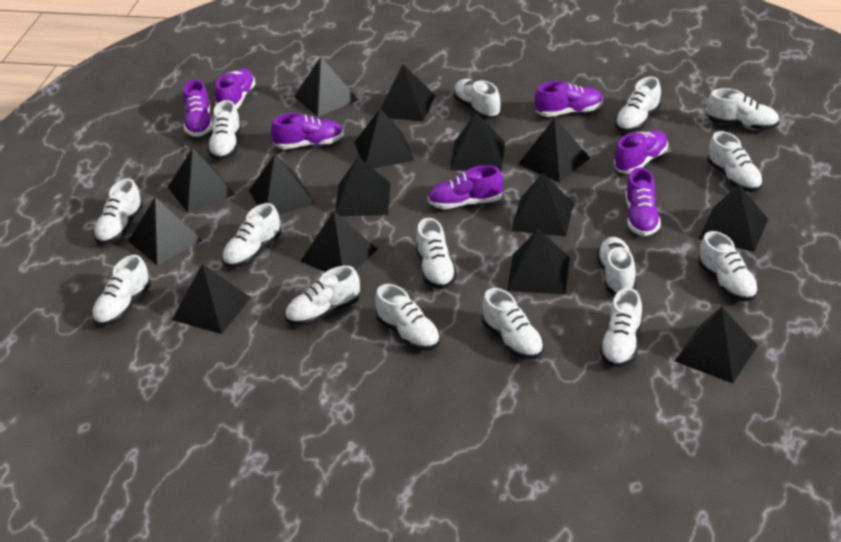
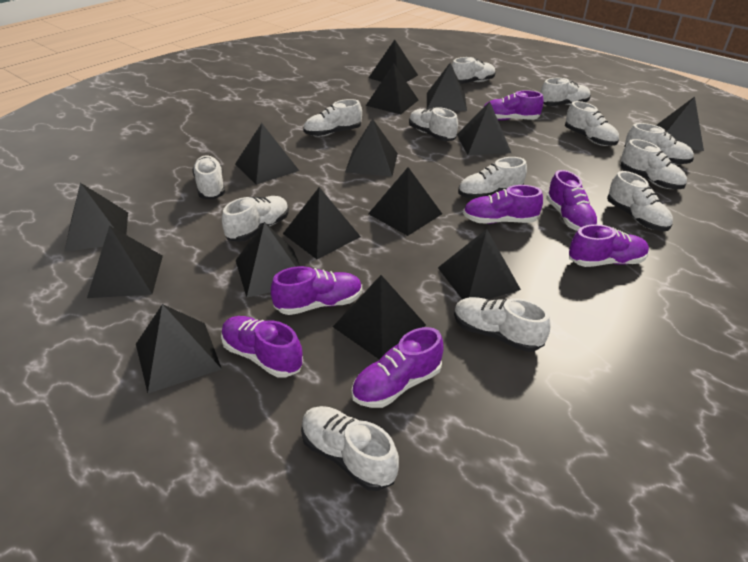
white shoe: 15 -> 13

